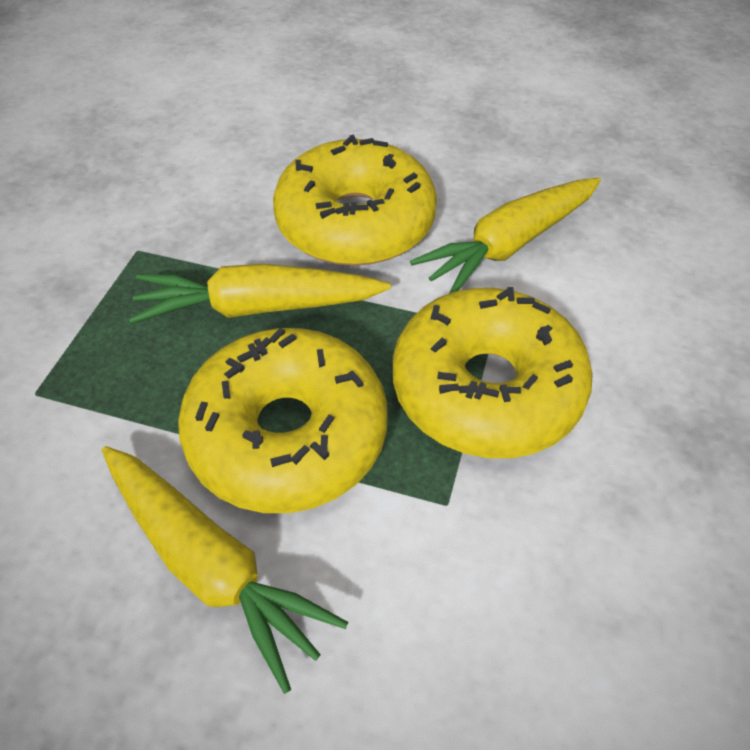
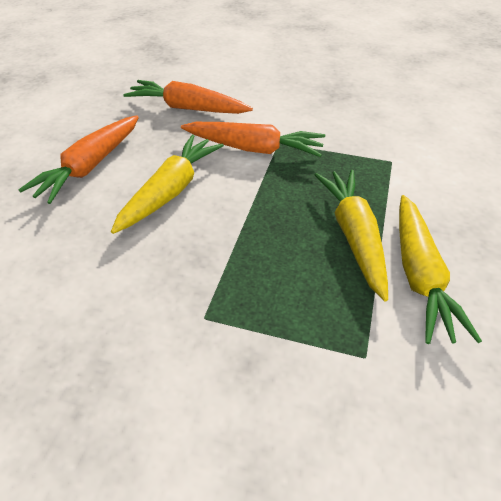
orange carrot: 0 -> 3
yellow donut: 3 -> 0

